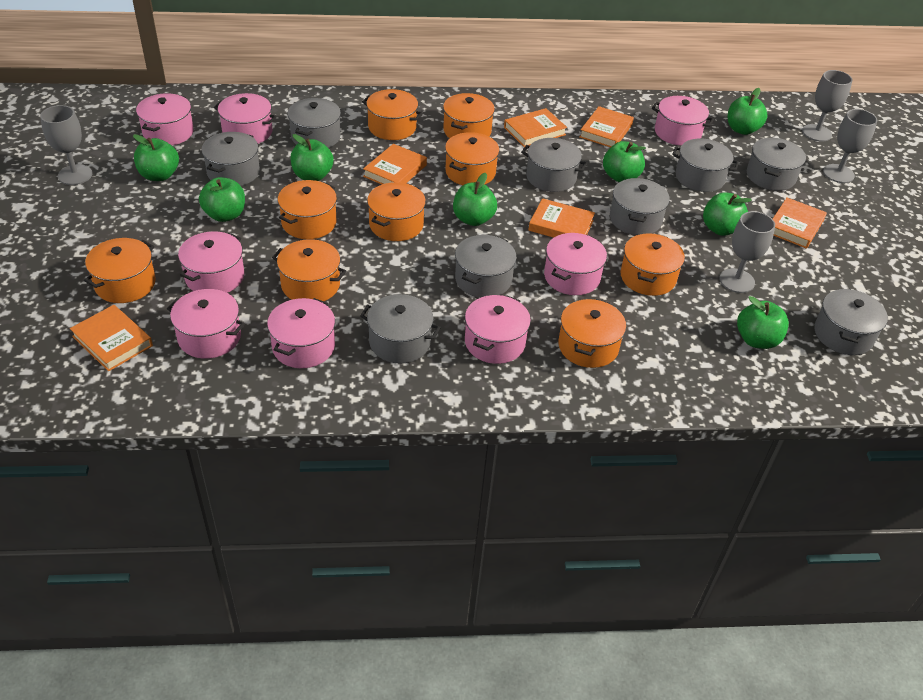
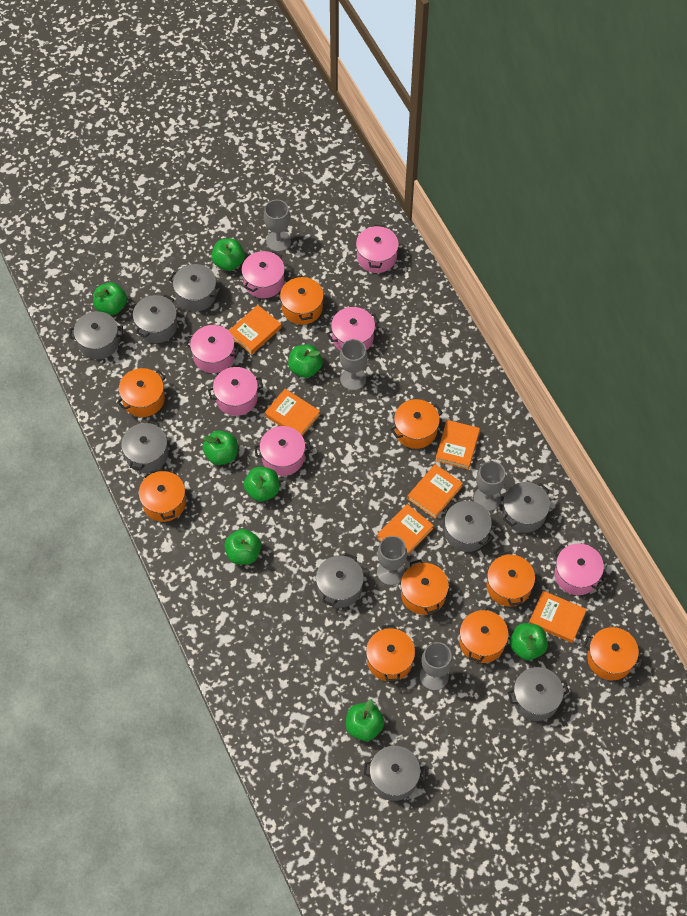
grey goblet: 4 -> 5
pink pot: 8 -> 7

